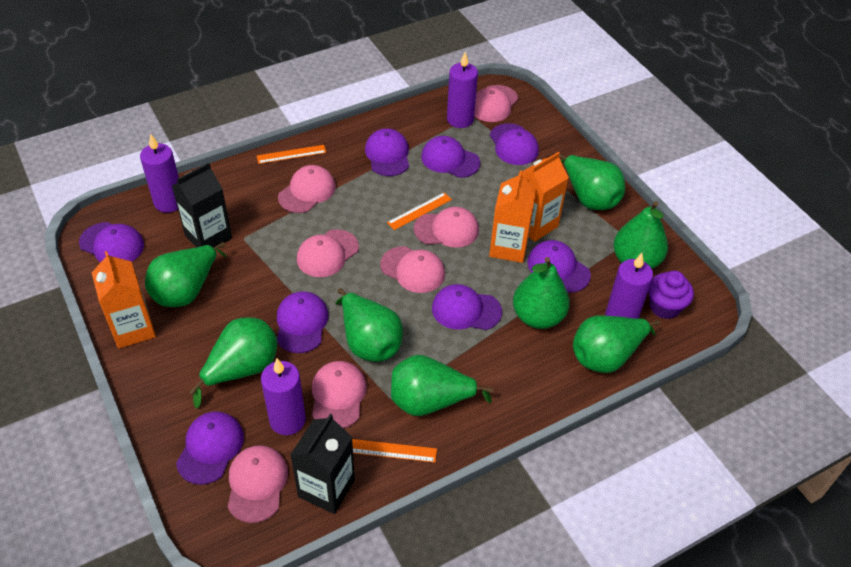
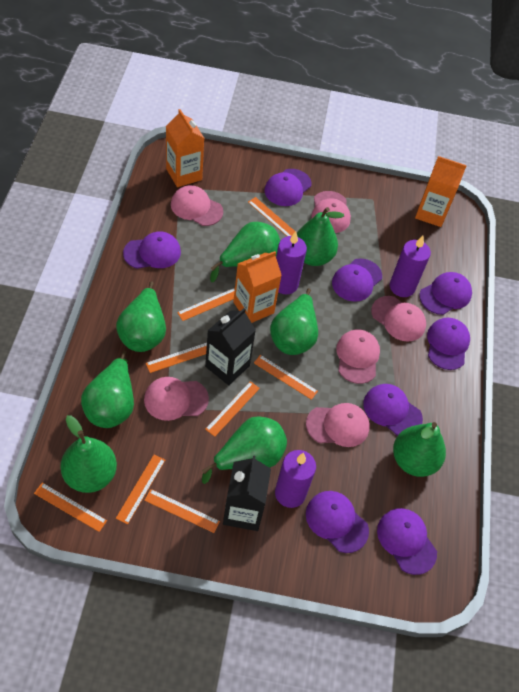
orange ruler: 3 -> 8
pink cap: 7 -> 6
purple candle: 4 -> 3
purple cupcake: 1 -> 0

